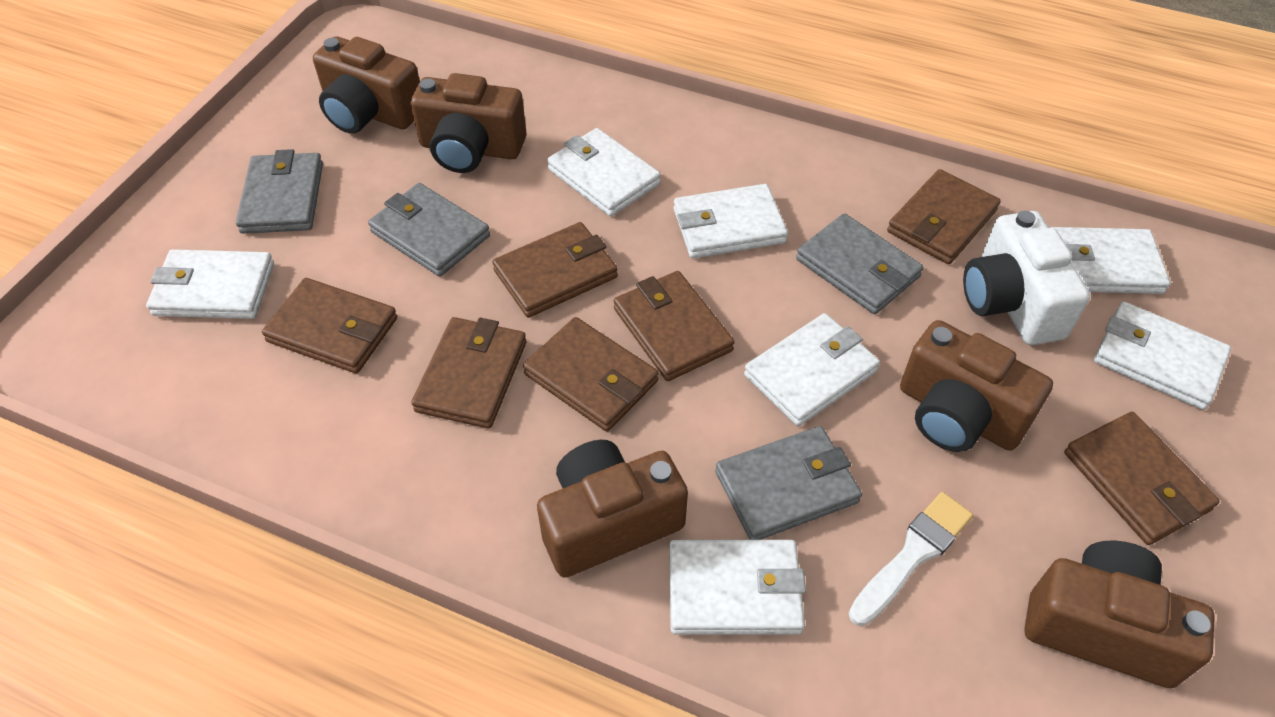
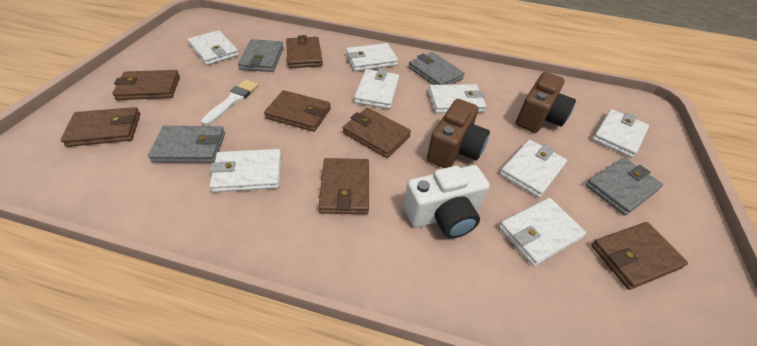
brown camera: 5 -> 2
white wallet: 7 -> 8

